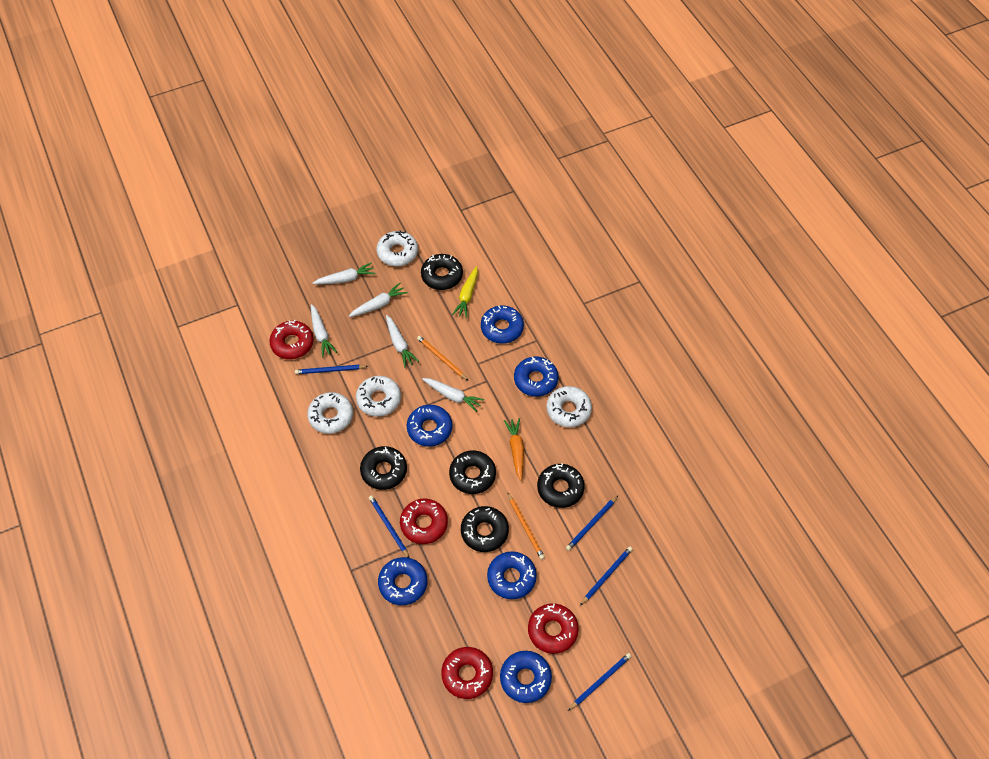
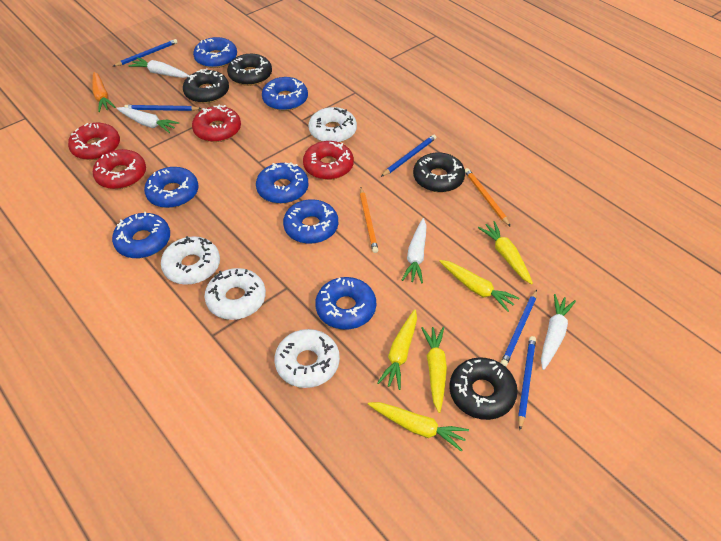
black donut: 5 -> 4
blue donut: 6 -> 7
white carrot: 5 -> 4
yellow carrot: 1 -> 5

